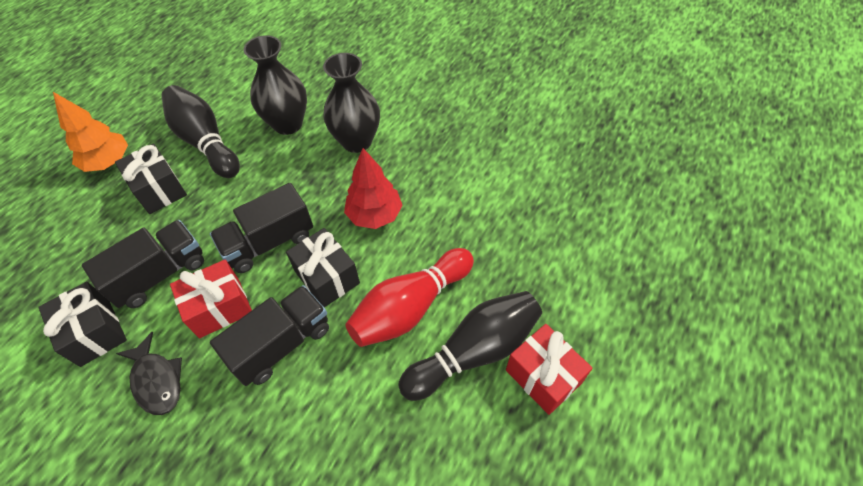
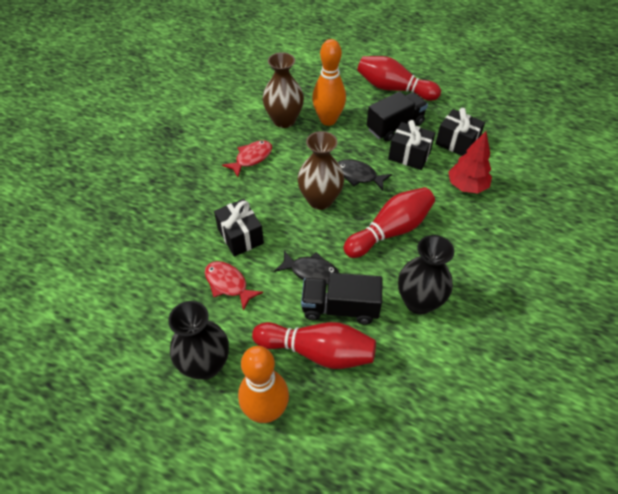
black bowling pin: 2 -> 0
black fish: 1 -> 2
black truck: 3 -> 2
brown vase: 0 -> 2
orange bowling pin: 0 -> 2
orange tree: 1 -> 0
red bowling pin: 1 -> 3
red fish: 0 -> 2
red gift: 2 -> 0

